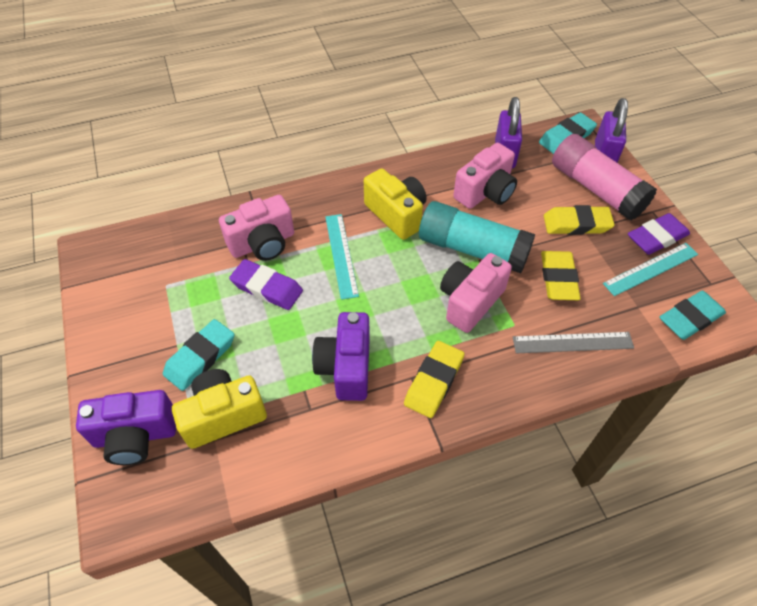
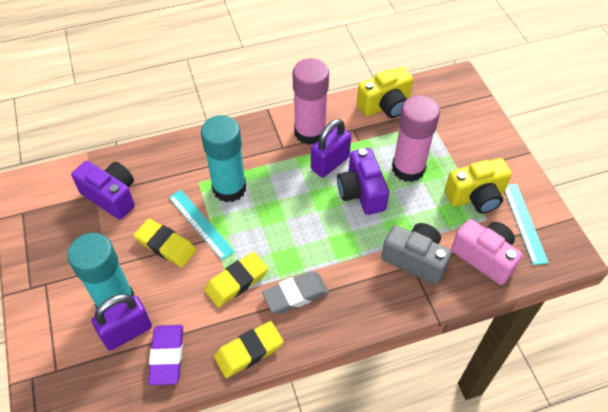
grey camera: 0 -> 1
grey eraser: 0 -> 1
grey ruler: 1 -> 0
pink camera: 3 -> 1
pink glue stick: 1 -> 2
purple eraser: 2 -> 1
turquoise eraser: 3 -> 0
turquoise glue stick: 1 -> 2

